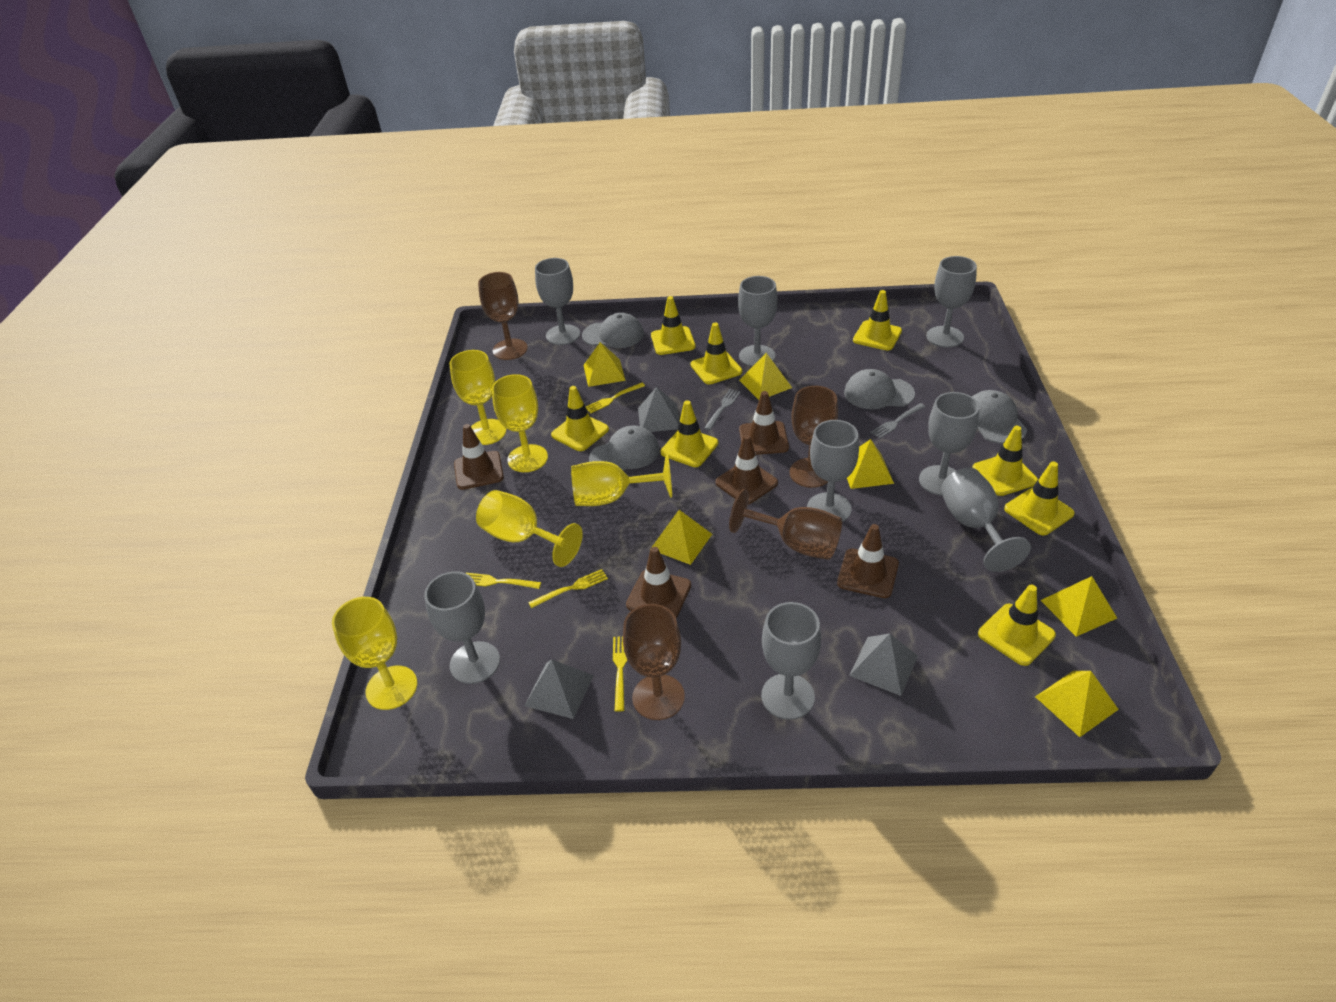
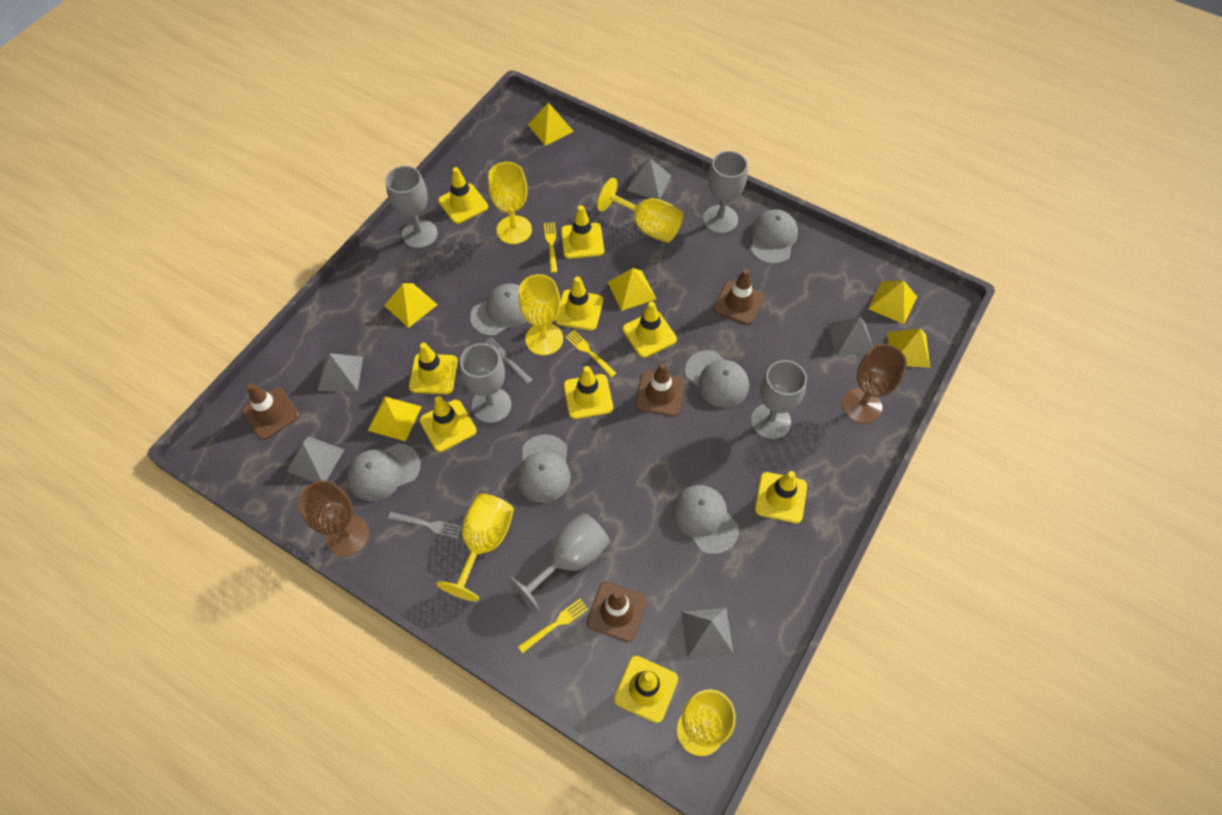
brown goblet: 4 -> 2
brown traffic cone: 5 -> 4
grey cap: 4 -> 6
grey goblet: 8 -> 5
grey pyramid: 3 -> 5
yellow fork: 4 -> 3
yellow traffic cone: 8 -> 9

